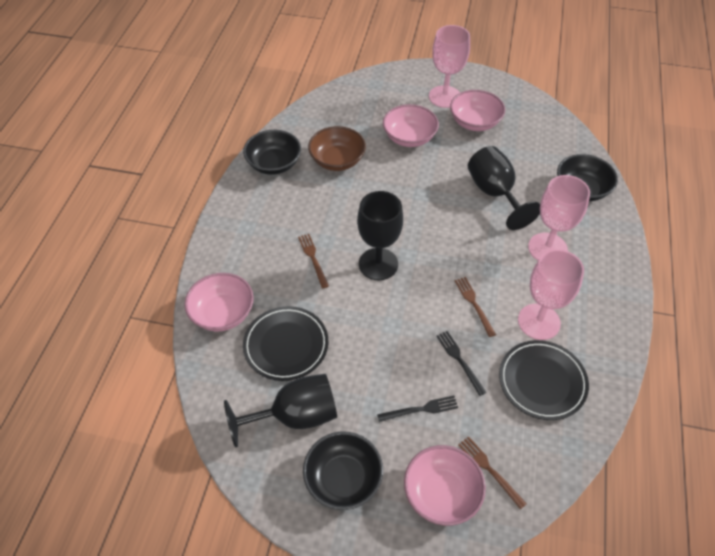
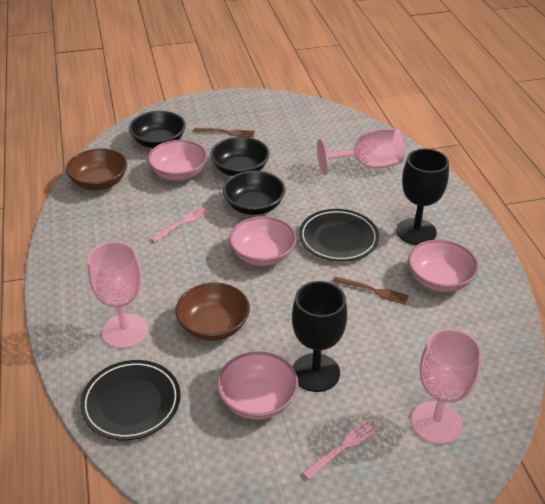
black fork: 2 -> 0
black goblet: 3 -> 2
brown bowl: 1 -> 2
brown fork: 3 -> 2
pink fork: 0 -> 2

